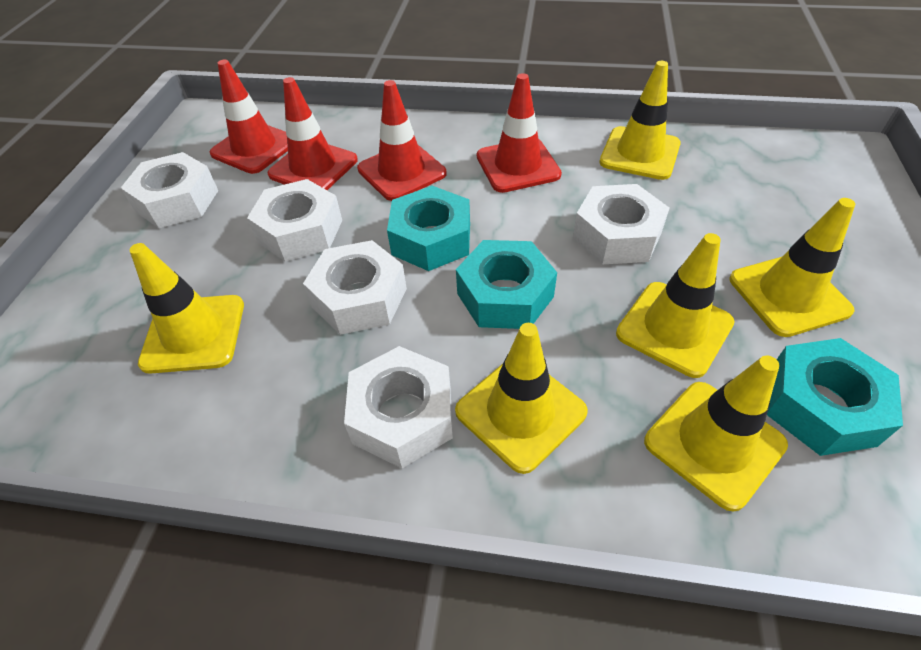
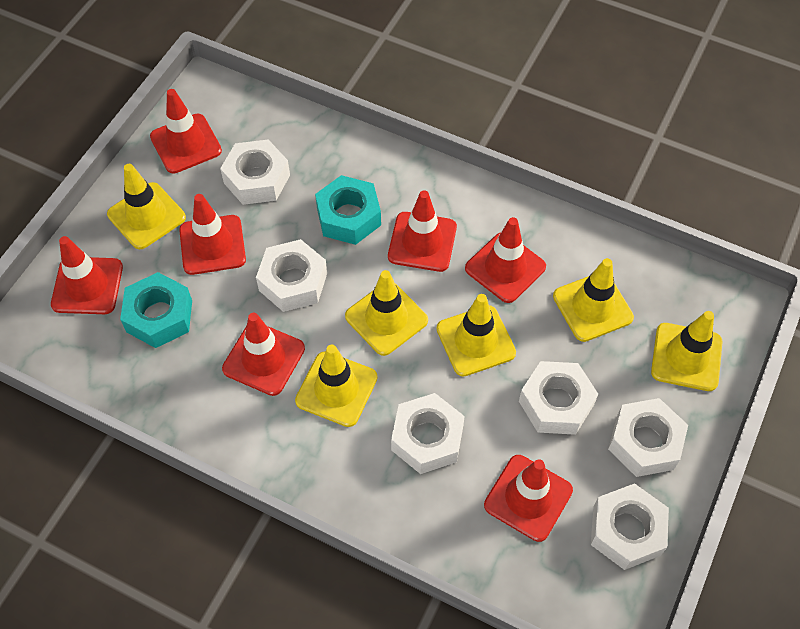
red traffic cone: 4 -> 7
turquoise nut: 3 -> 2
white nut: 5 -> 6

